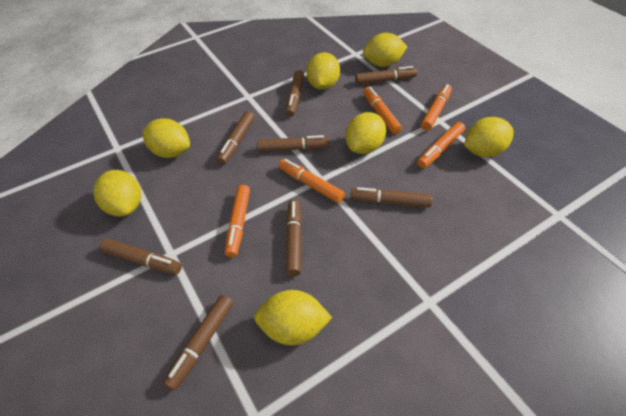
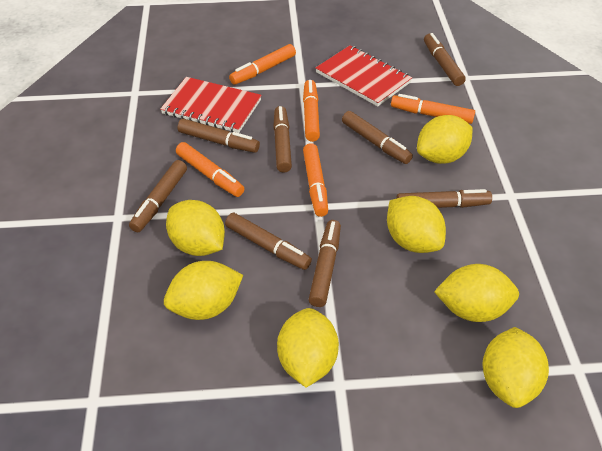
red notebook: 0 -> 2

